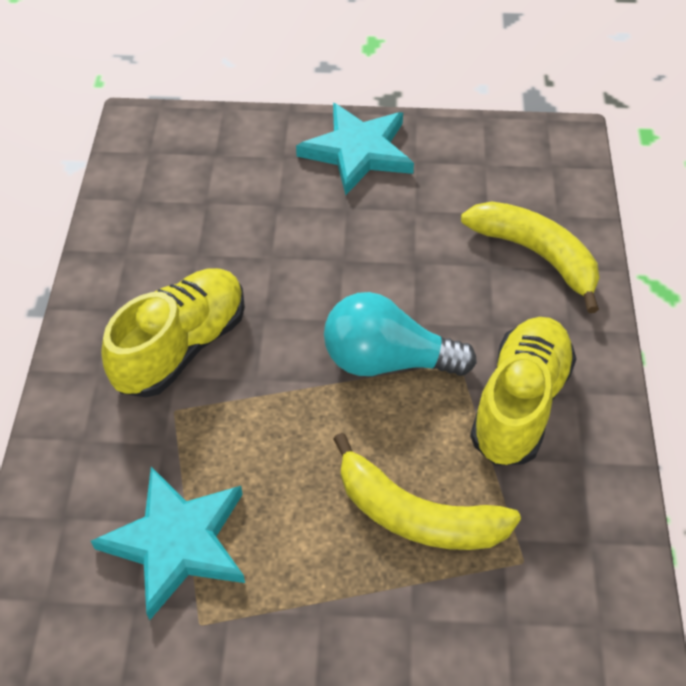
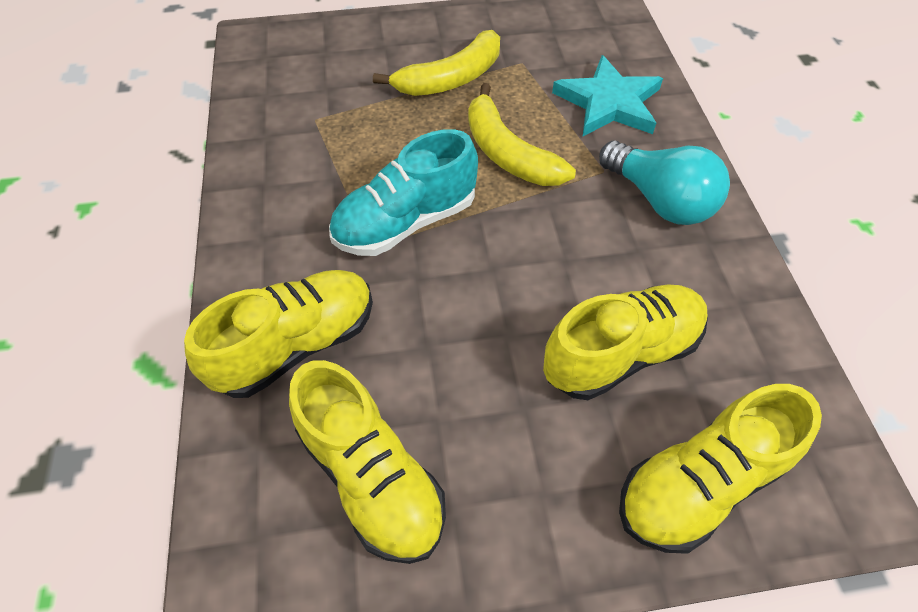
turquoise shoe: 0 -> 1
turquoise star: 2 -> 1
yellow shoe: 2 -> 4

